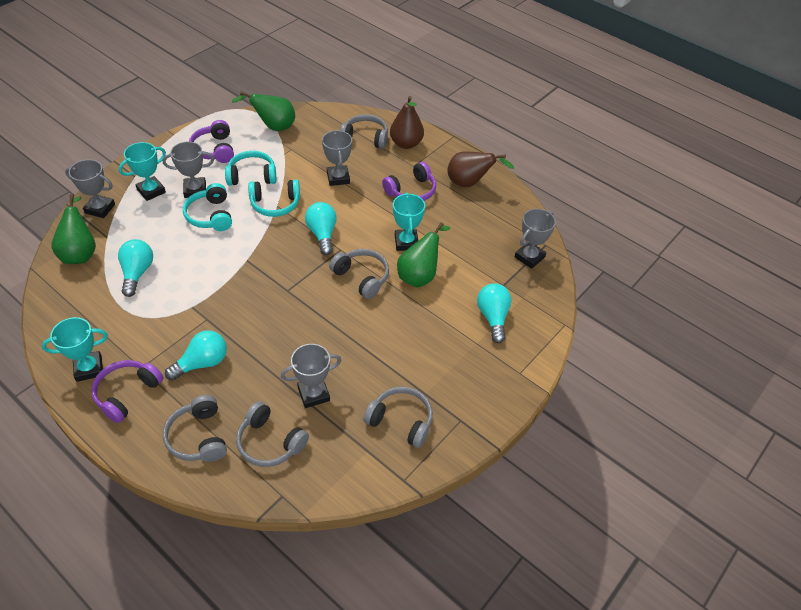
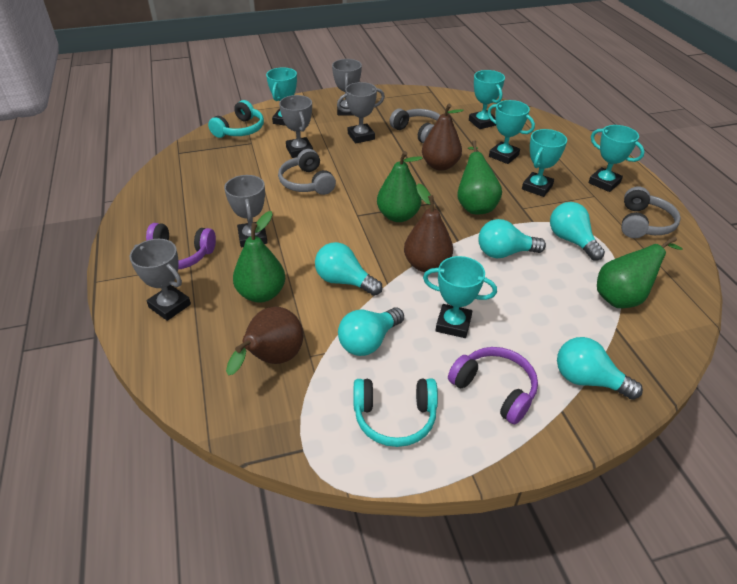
brown pear: 2 -> 3
green pear: 3 -> 4
grey headphones: 5 -> 3
purple headphones: 3 -> 2
turquoise headphones: 3 -> 2
turquoise light bulb: 4 -> 5
turquoise trophy: 3 -> 6

